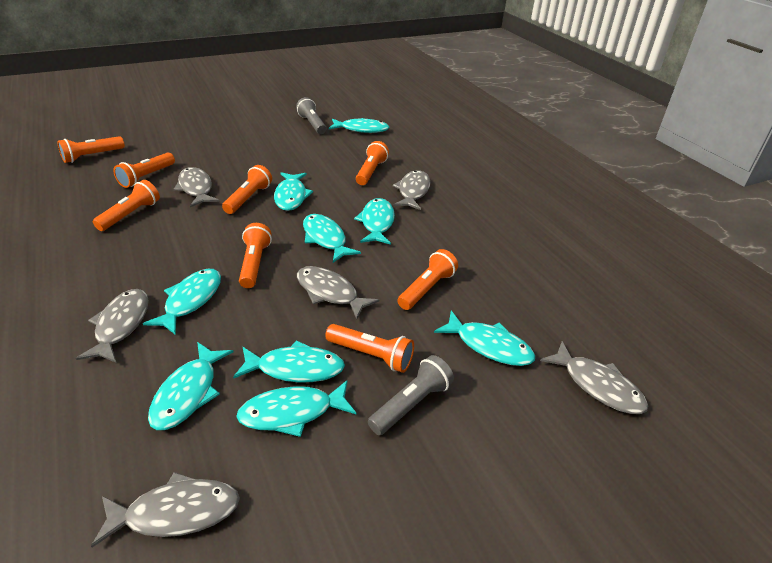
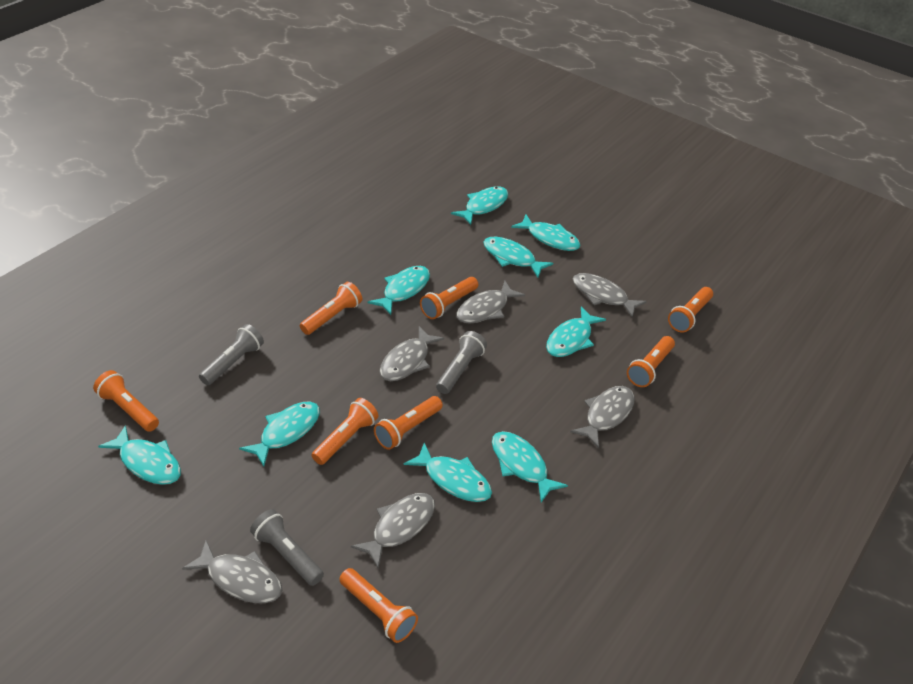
grey flashlight: 2 -> 3

